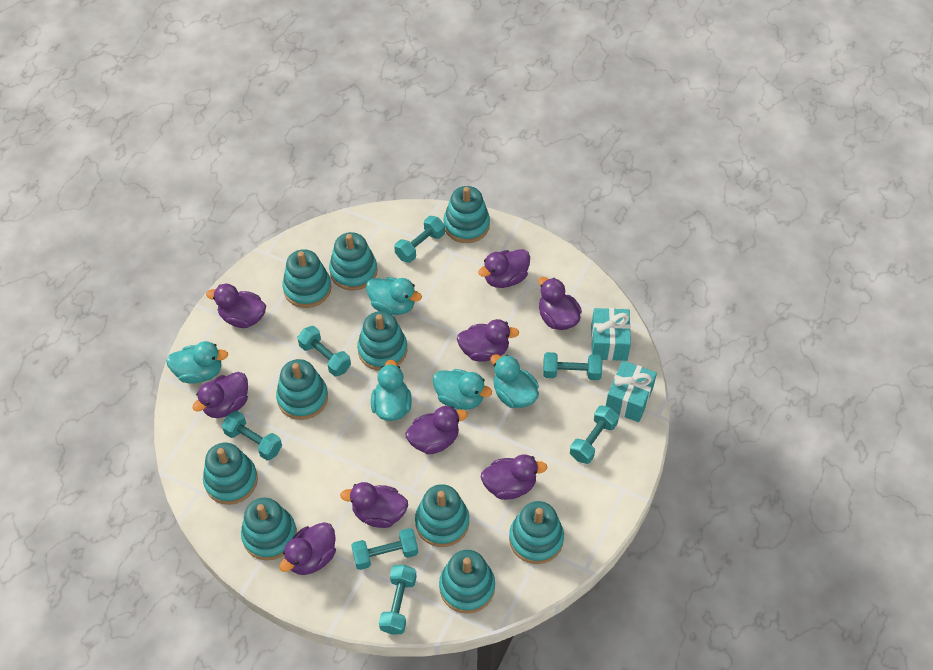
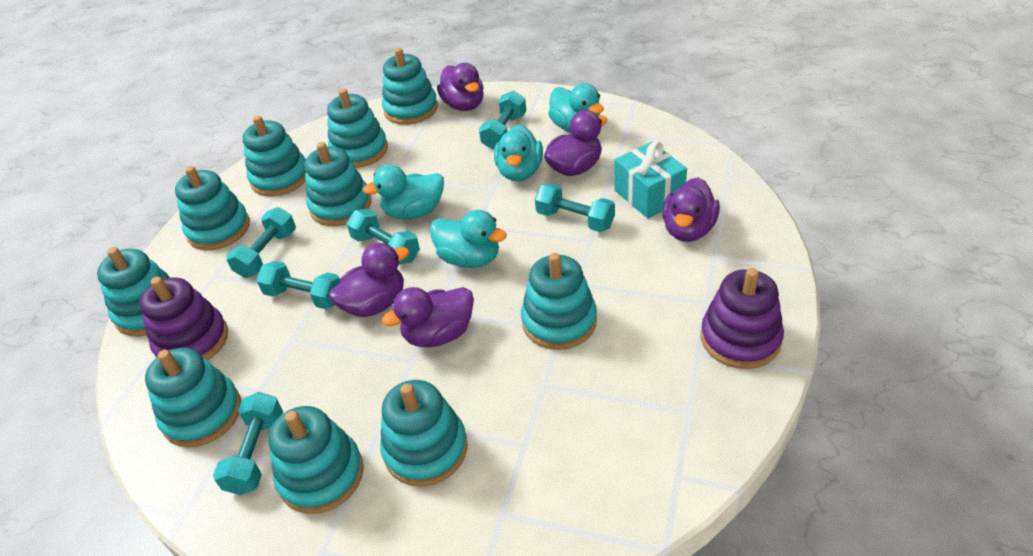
purple duck: 9 -> 5
purple stacking toy: 0 -> 2
turquoise duck: 5 -> 4
turquoise dumbbell: 7 -> 6
turquoise gift: 2 -> 1

